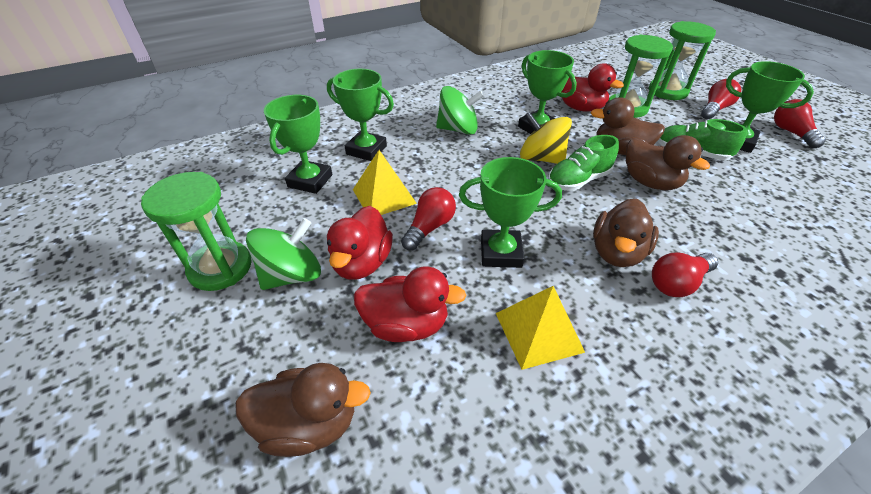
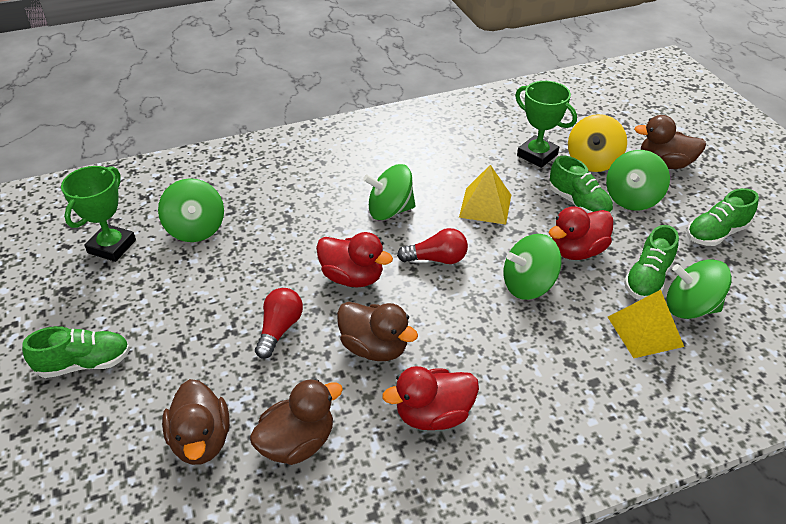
green hourglass: 3 -> 0
green shoe: 2 -> 4
green spinning top: 2 -> 5
green trophy: 5 -> 2
red light bulb: 4 -> 2

